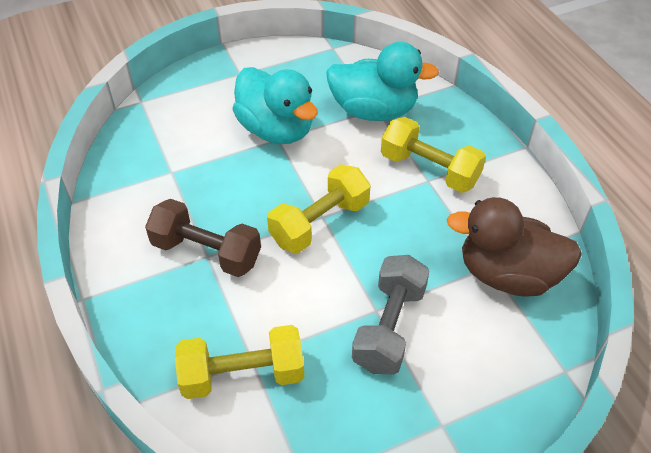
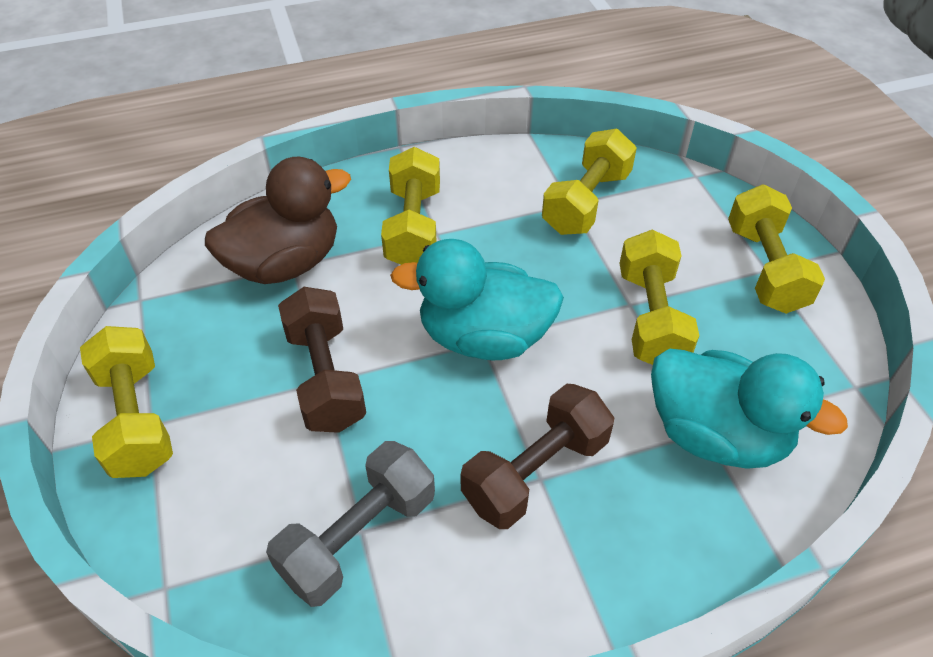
brown dumbbell: 1 -> 2
yellow dumbbell: 3 -> 5

